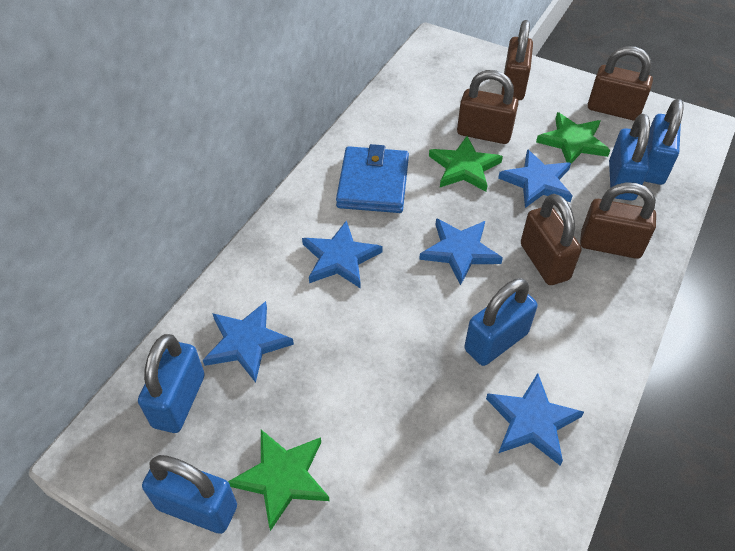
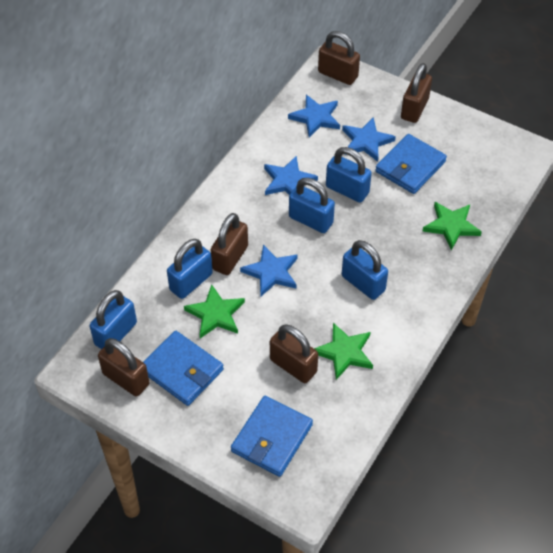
blue star: 5 -> 4
blue wallet: 1 -> 3

